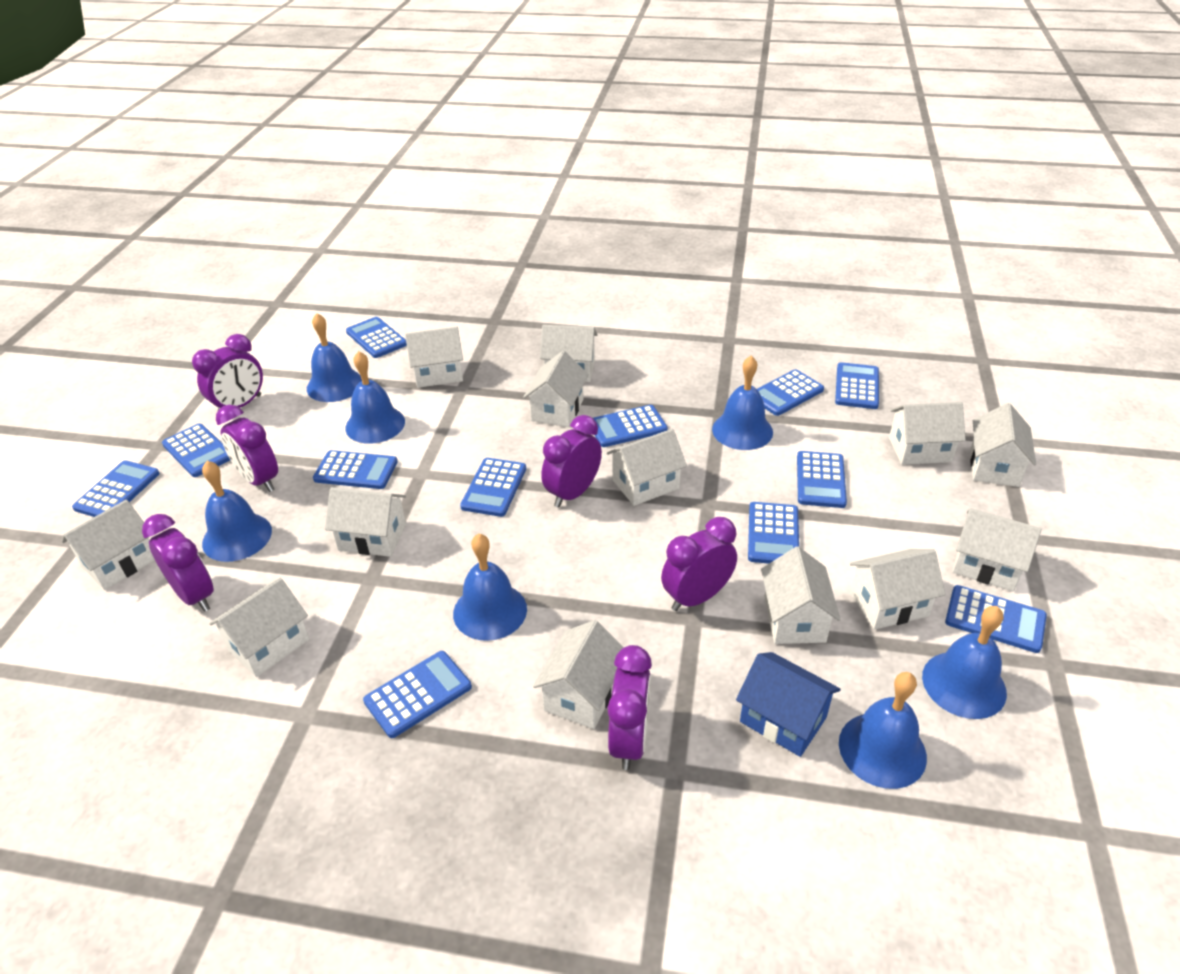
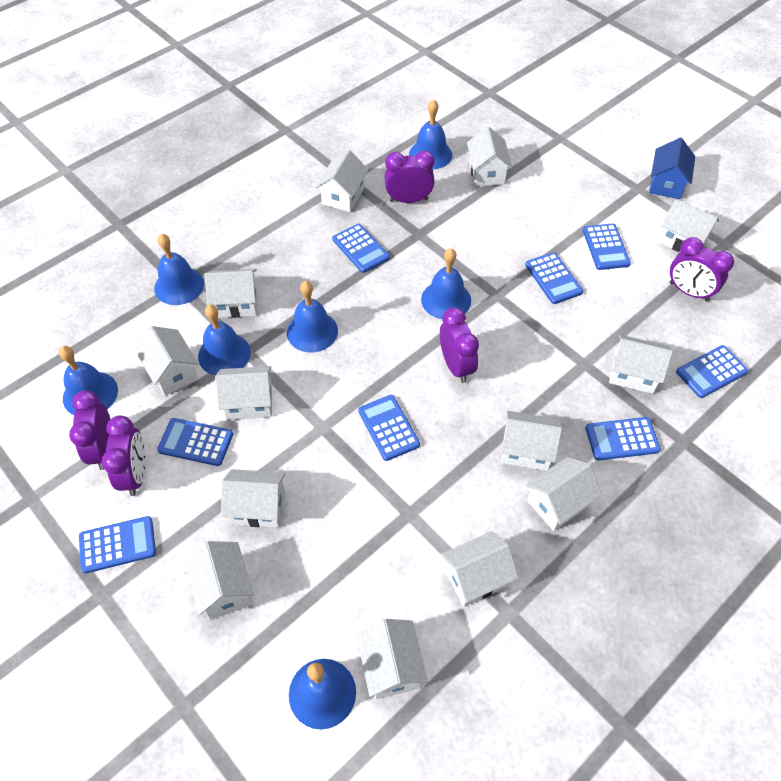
blue calculator: 12 -> 8
purple clock: 6 -> 5

